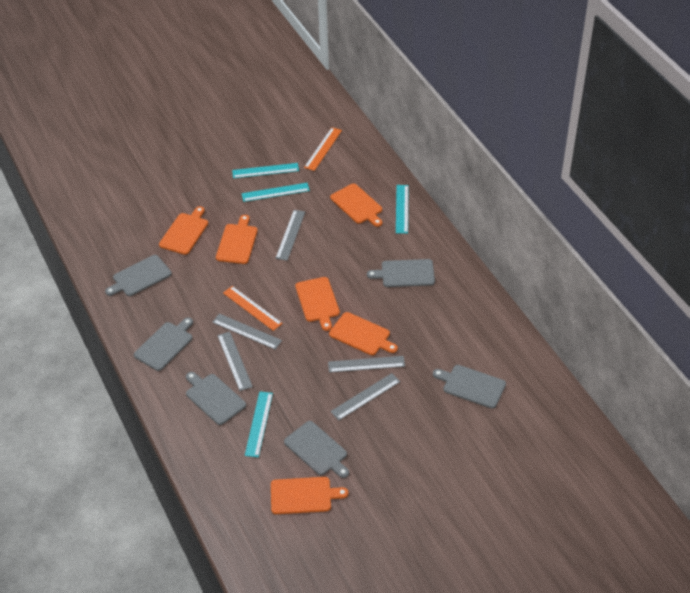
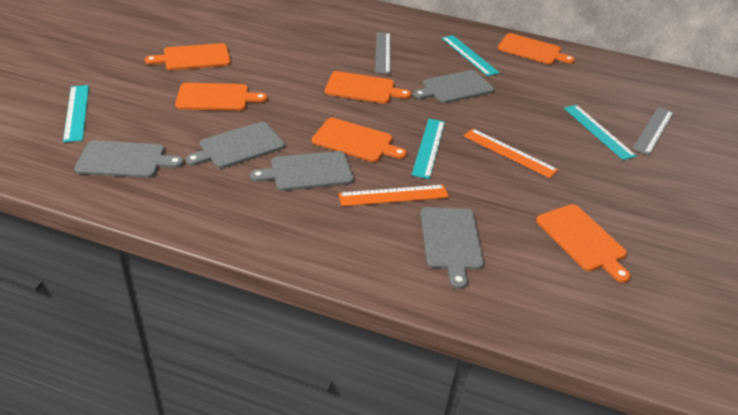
grey cutting board: 6 -> 5
grey ruler: 5 -> 2

